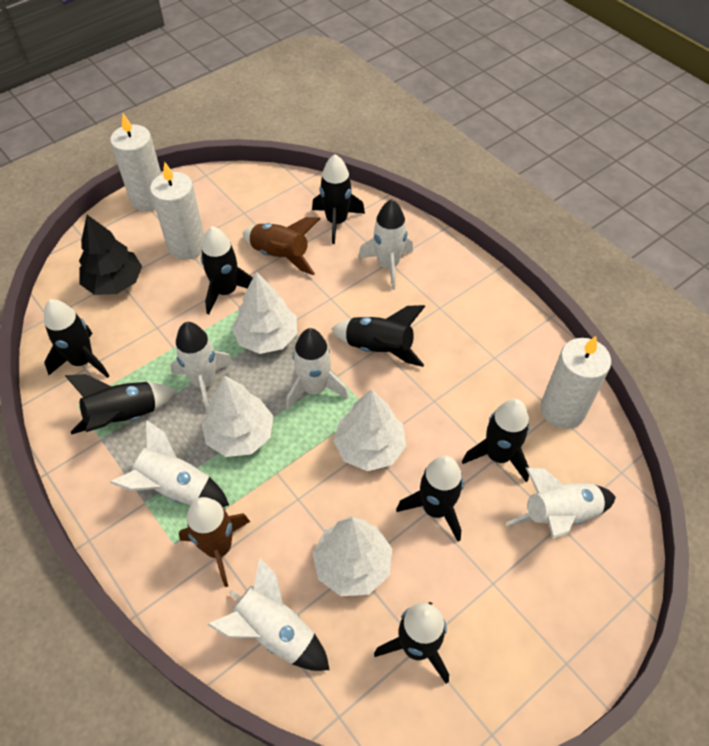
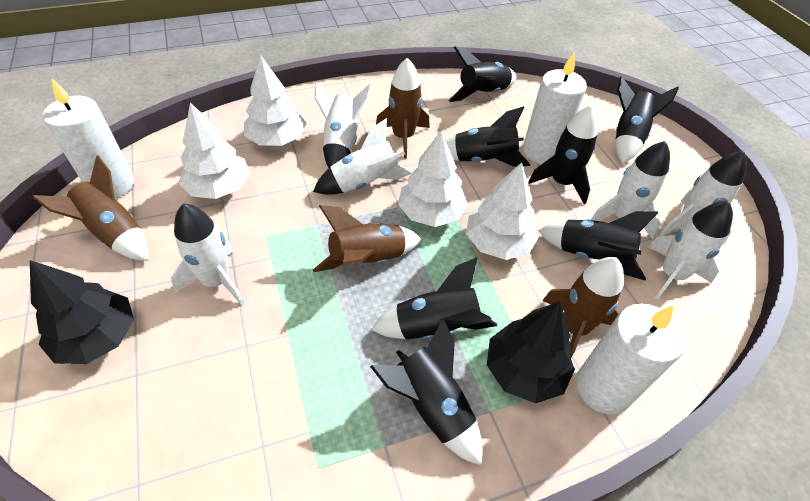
black rocket: 8 -> 7
black tree: 1 -> 2
brown rocket: 2 -> 4

